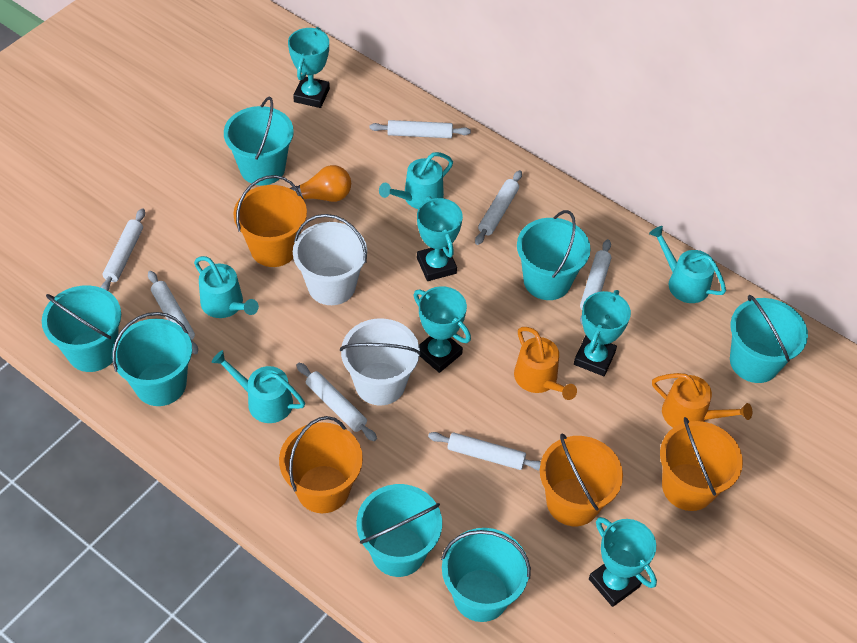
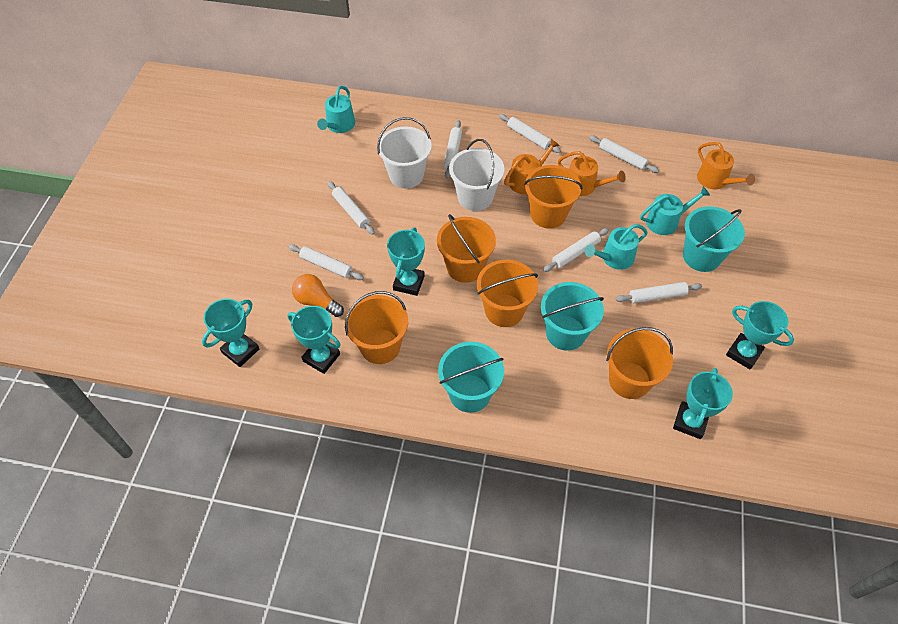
orange bucket: 4 -> 5
orange watering can: 2 -> 3
turquoise bucket: 7 -> 3
turquoise watering can: 4 -> 3

